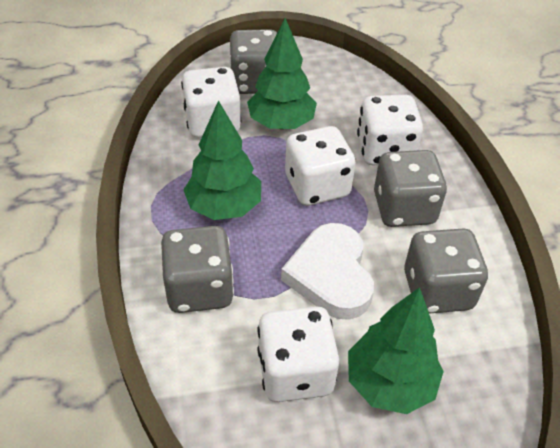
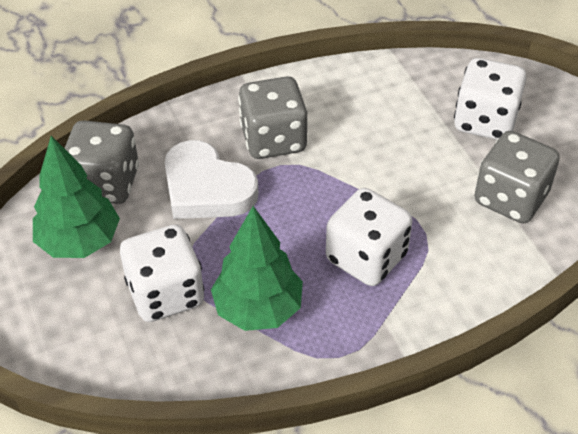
green tree: 3 -> 2
grey dice: 4 -> 3
white dice: 4 -> 3

